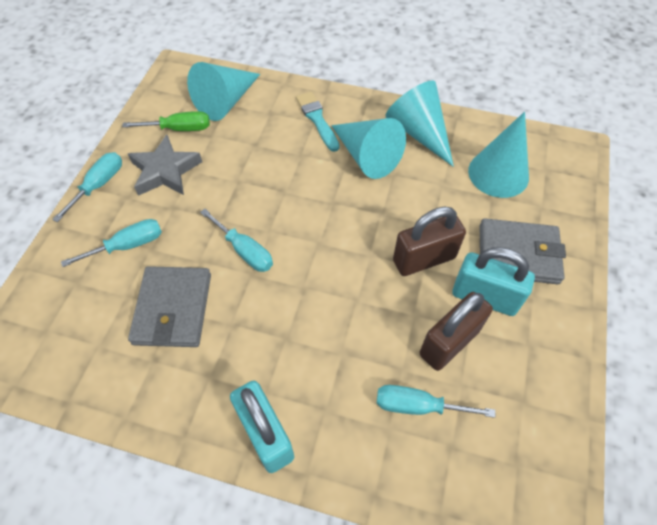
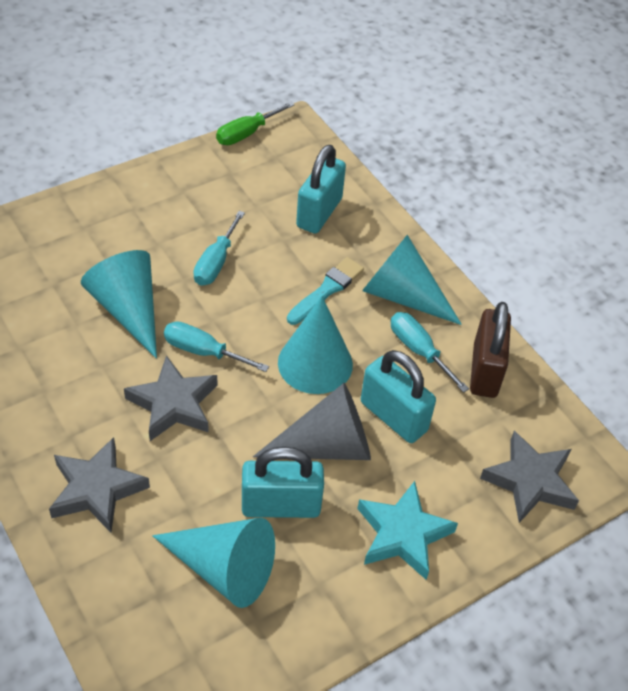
brown padlock: 2 -> 1
grey cone: 0 -> 1
grey star: 1 -> 3
grey wallet: 2 -> 0
turquoise padlock: 2 -> 3
turquoise screwdriver: 4 -> 3
turquoise star: 0 -> 1

